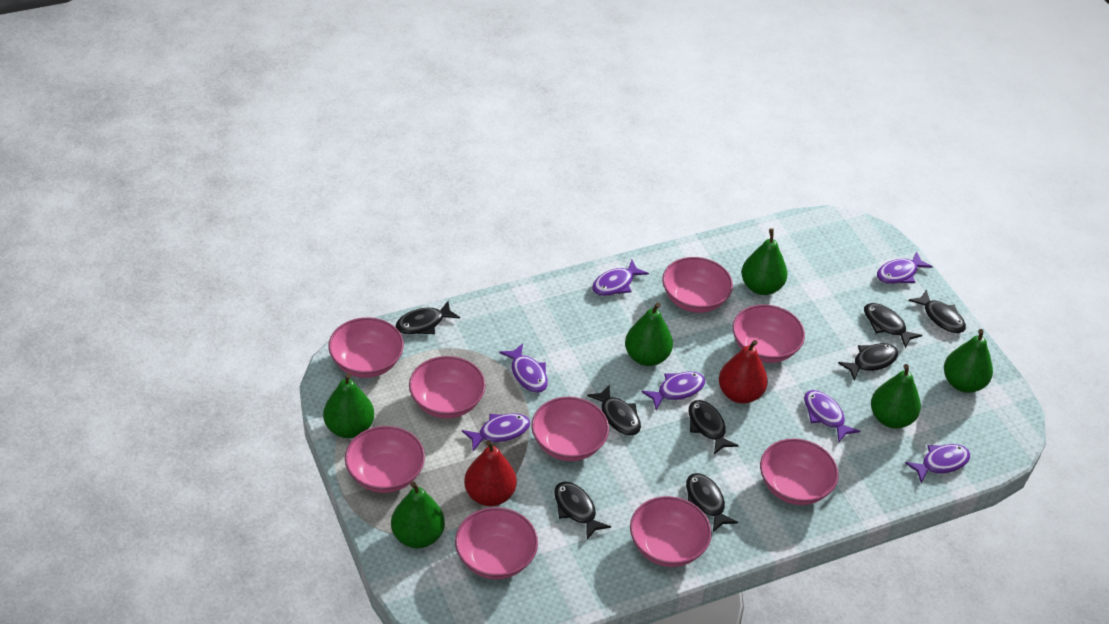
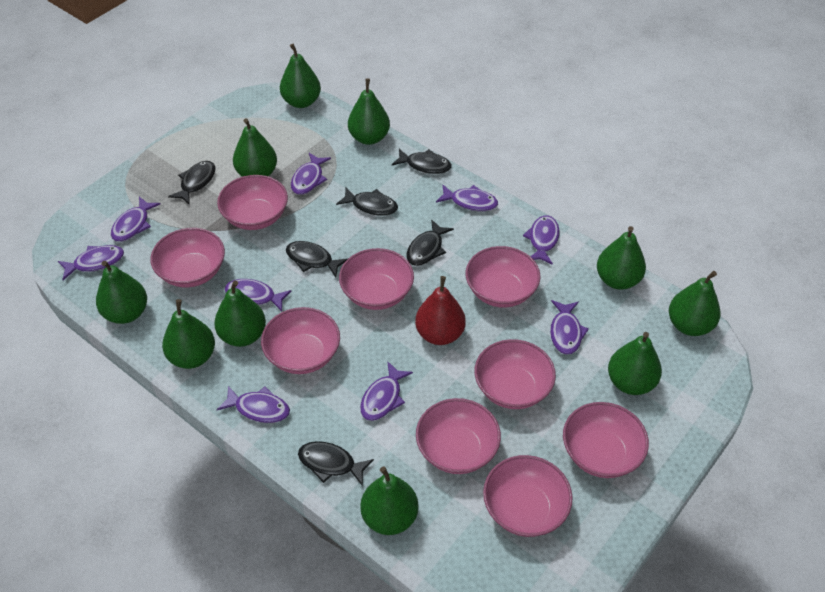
black fish: 8 -> 6
green pear: 6 -> 10
purple fish: 7 -> 9
red pear: 2 -> 1

